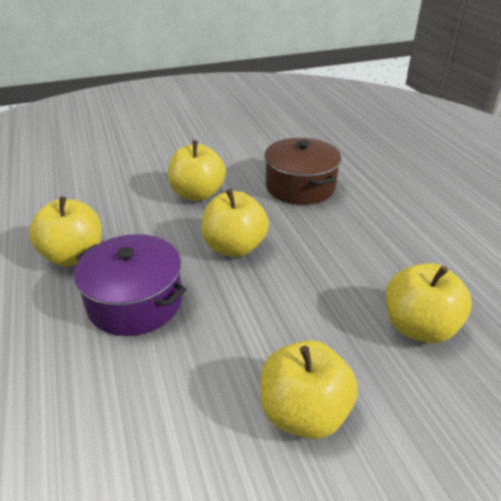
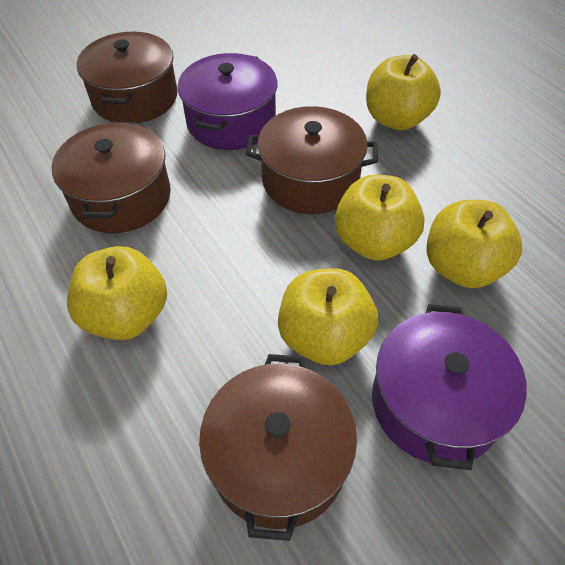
brown pot: 1 -> 4
purple pot: 1 -> 2

